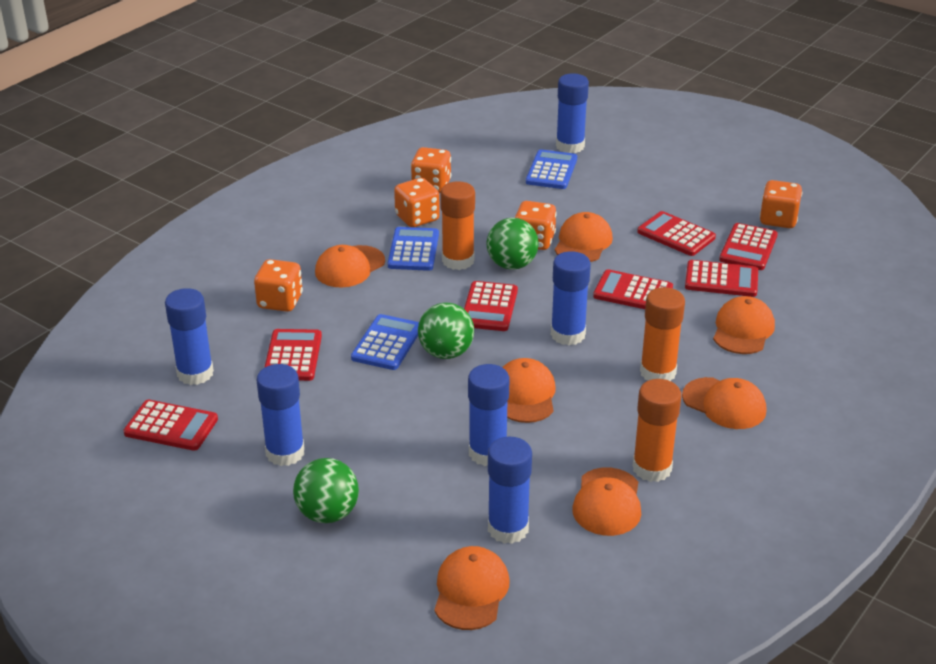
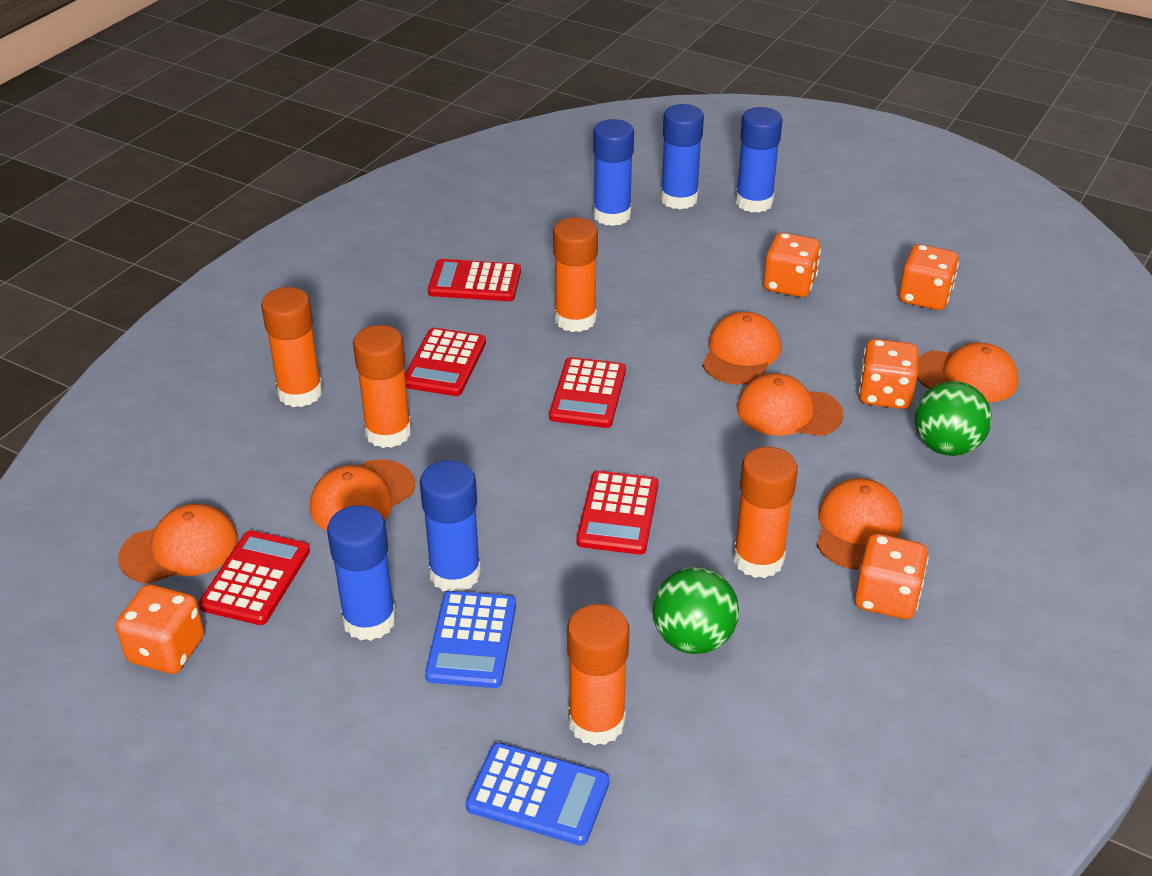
blue calculator: 3 -> 2
blue glue stick: 6 -> 5
green ball: 3 -> 2
orange cap: 7 -> 6
orange glue stick: 3 -> 5
red calculator: 7 -> 5

